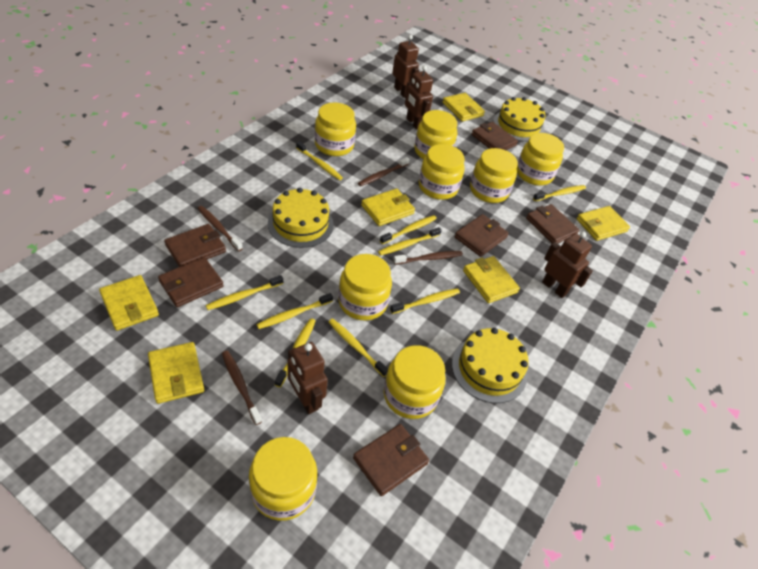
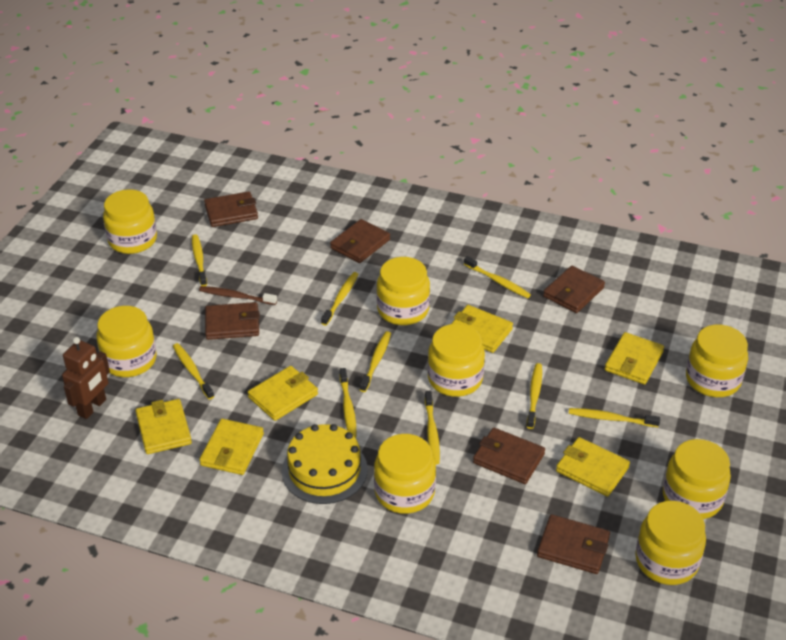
brown robot: 4 -> 1
brown toothbrush: 4 -> 1
yellow cake: 3 -> 1

